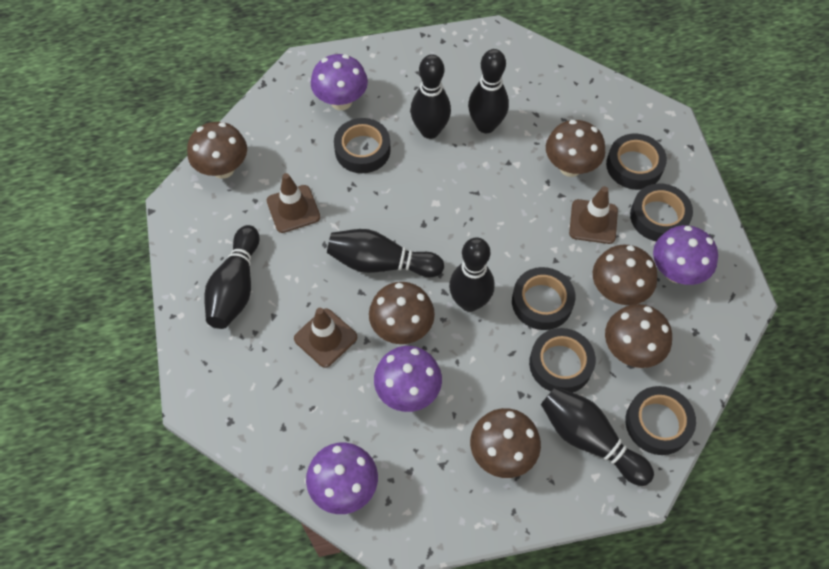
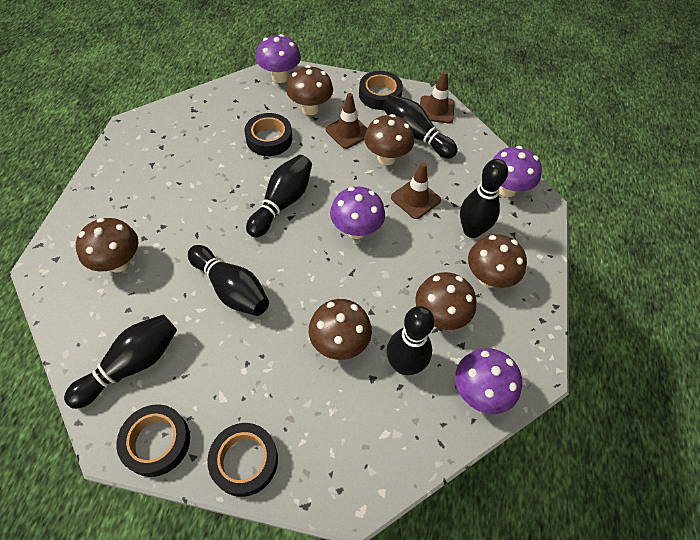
black tape: 6 -> 4

